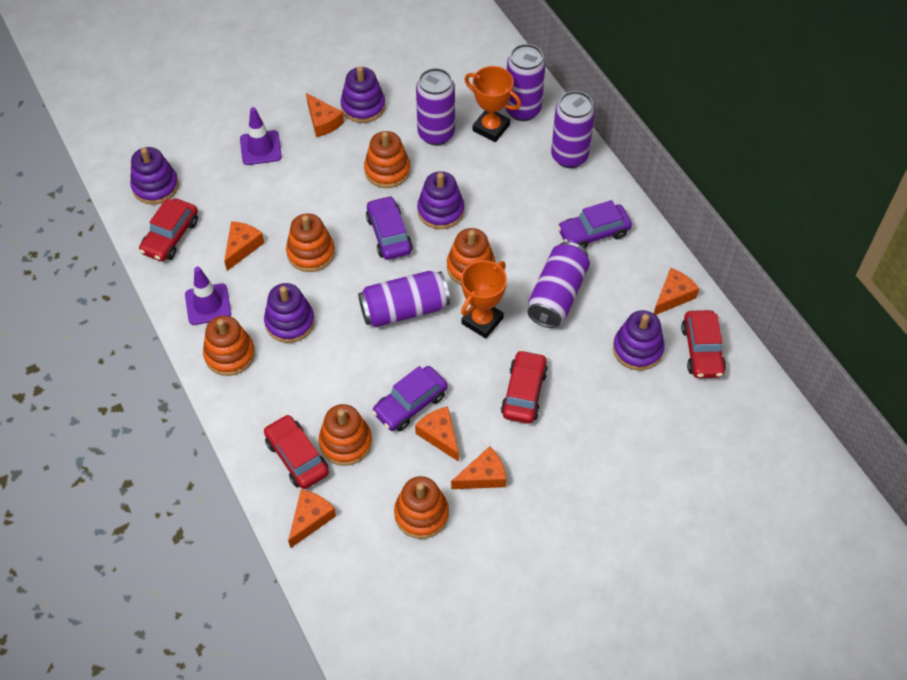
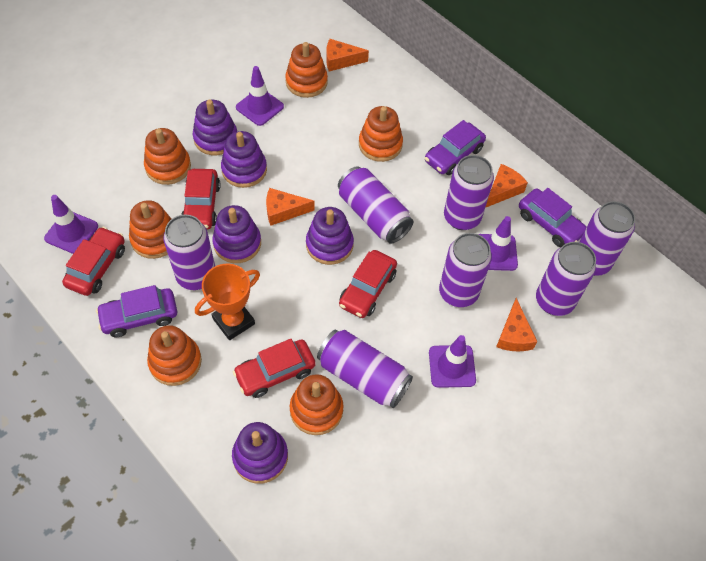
orange cheese: 6 -> 4
orange trophy: 2 -> 1
purple can: 5 -> 7
purple traffic cone: 2 -> 4

